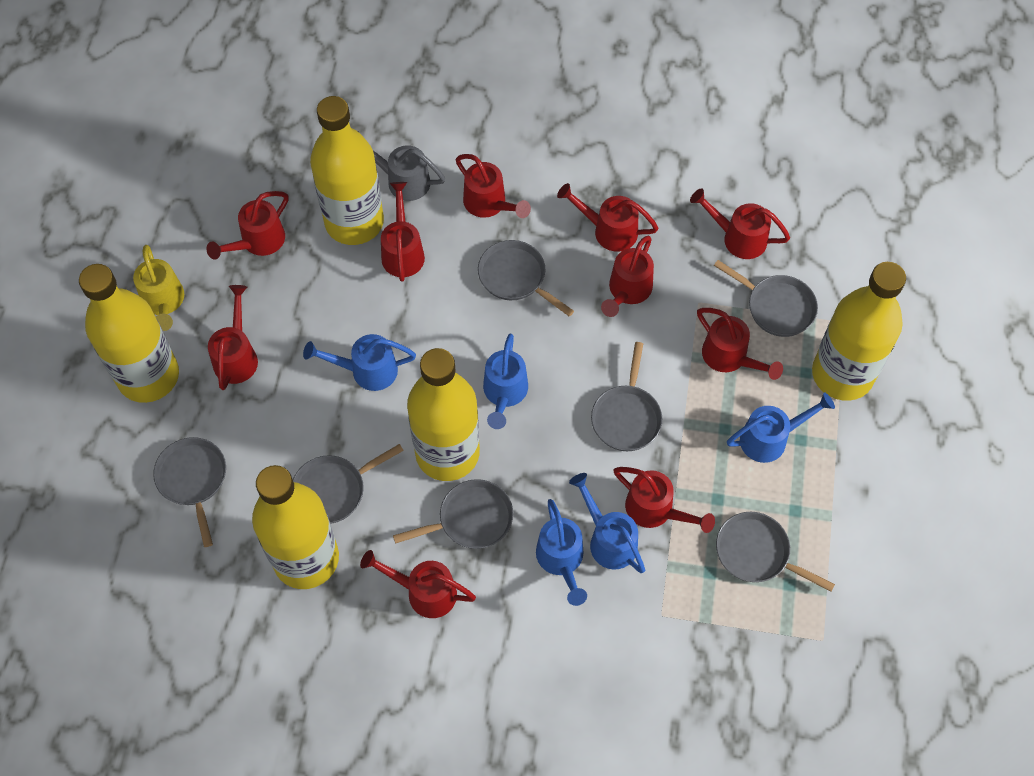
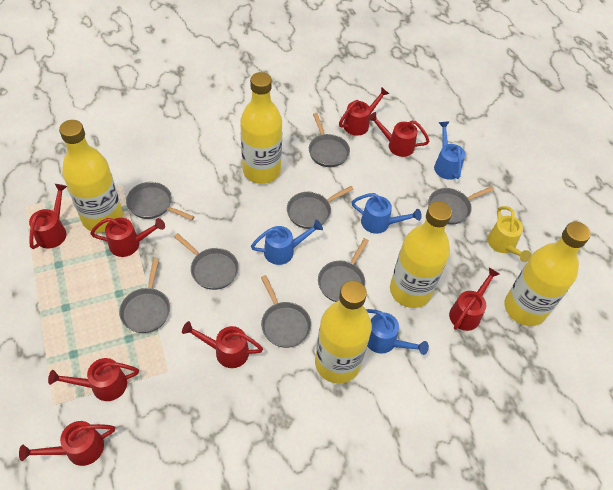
blue watering can: 5 -> 4
grey pan: 7 -> 8
grey watering can: 1 -> 0
red watering can: 10 -> 8

